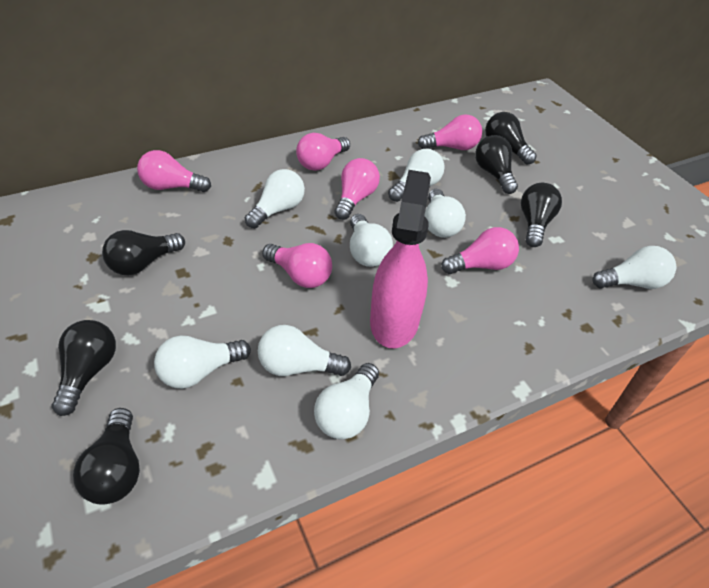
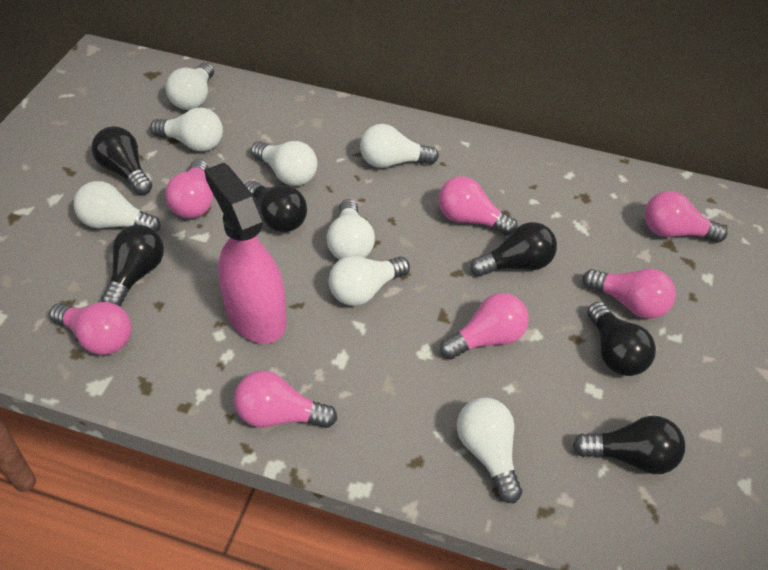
pink light bulb: 6 -> 7

